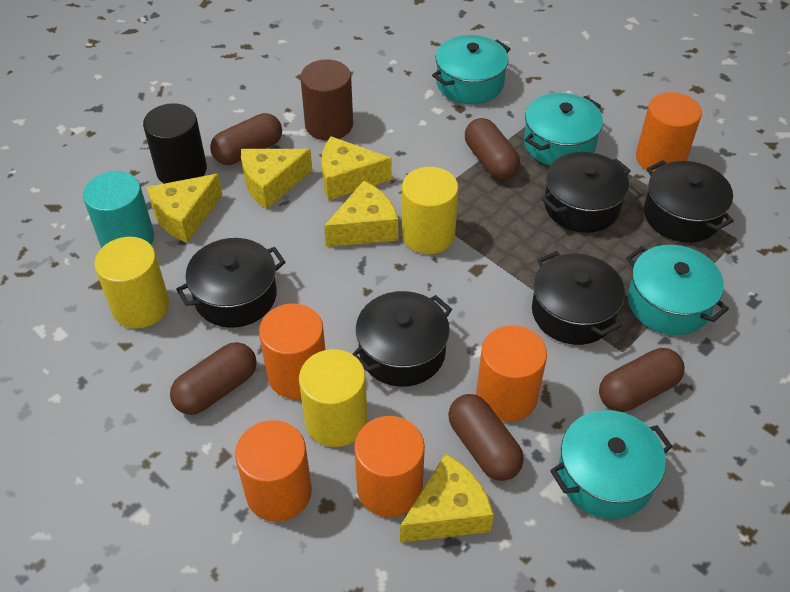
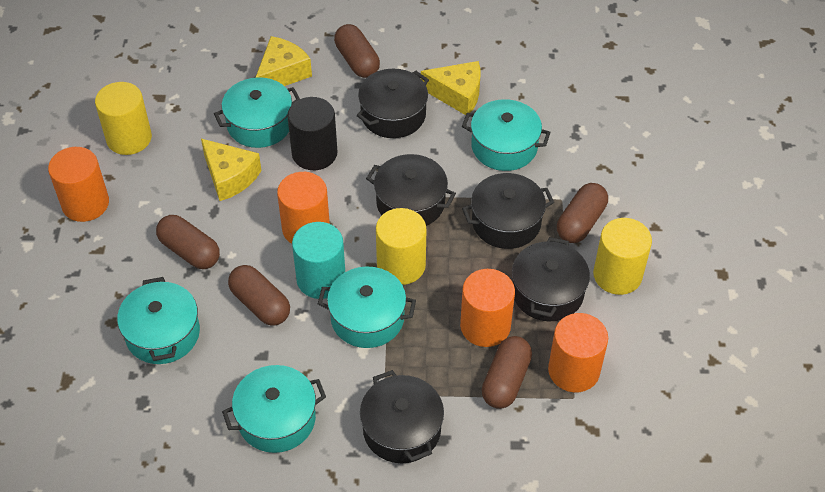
brown cylinder: 1 -> 0
orange cylinder: 5 -> 4
turquoise pot: 4 -> 5
yellow cheese: 5 -> 3

